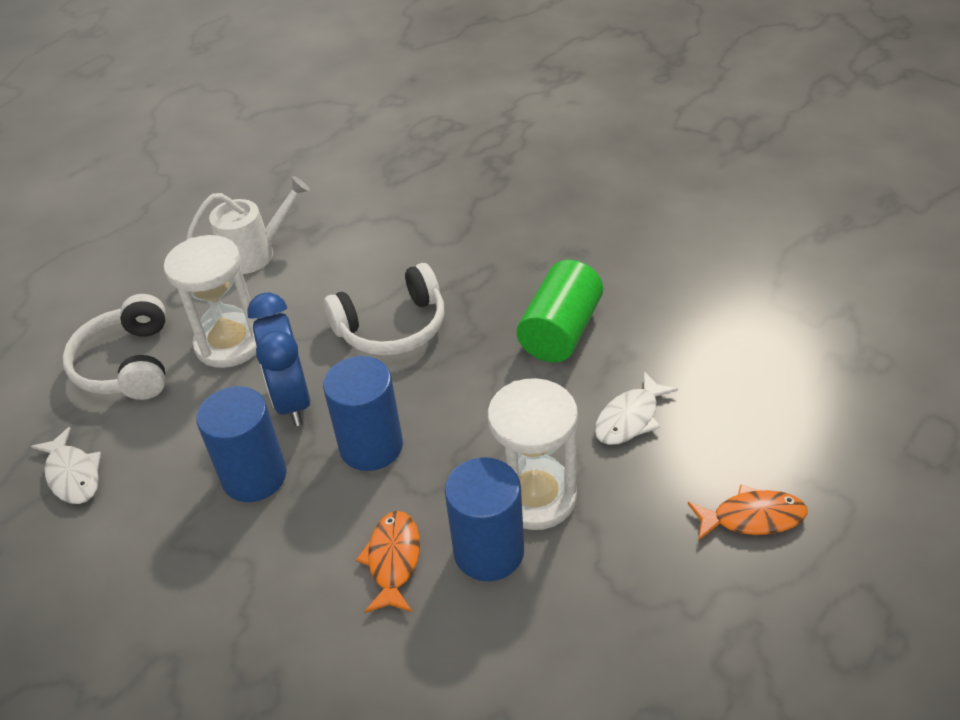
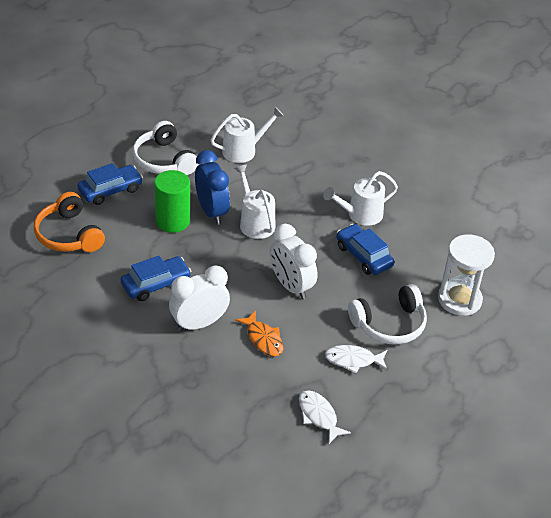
blue car: 0 -> 3
blue cylinder: 3 -> 0
orange fish: 2 -> 1
orange headphones: 0 -> 1
white clock: 0 -> 2
white hourglass: 2 -> 1
white watering can: 1 -> 3

